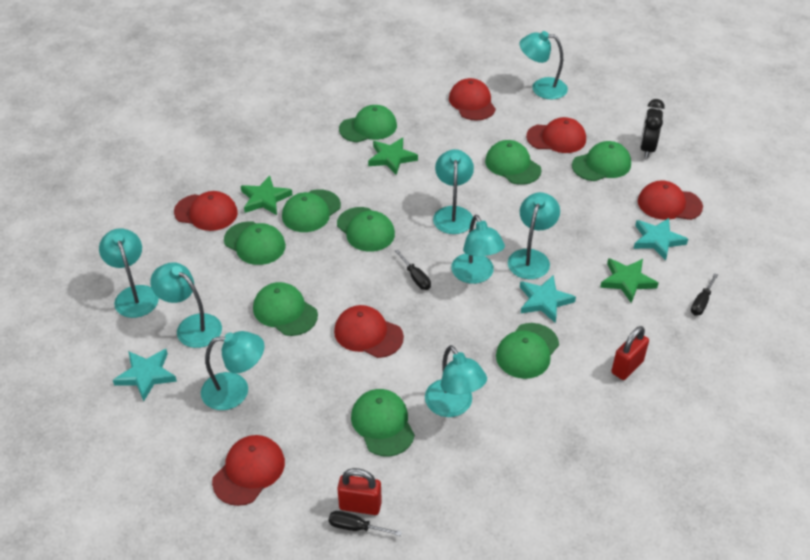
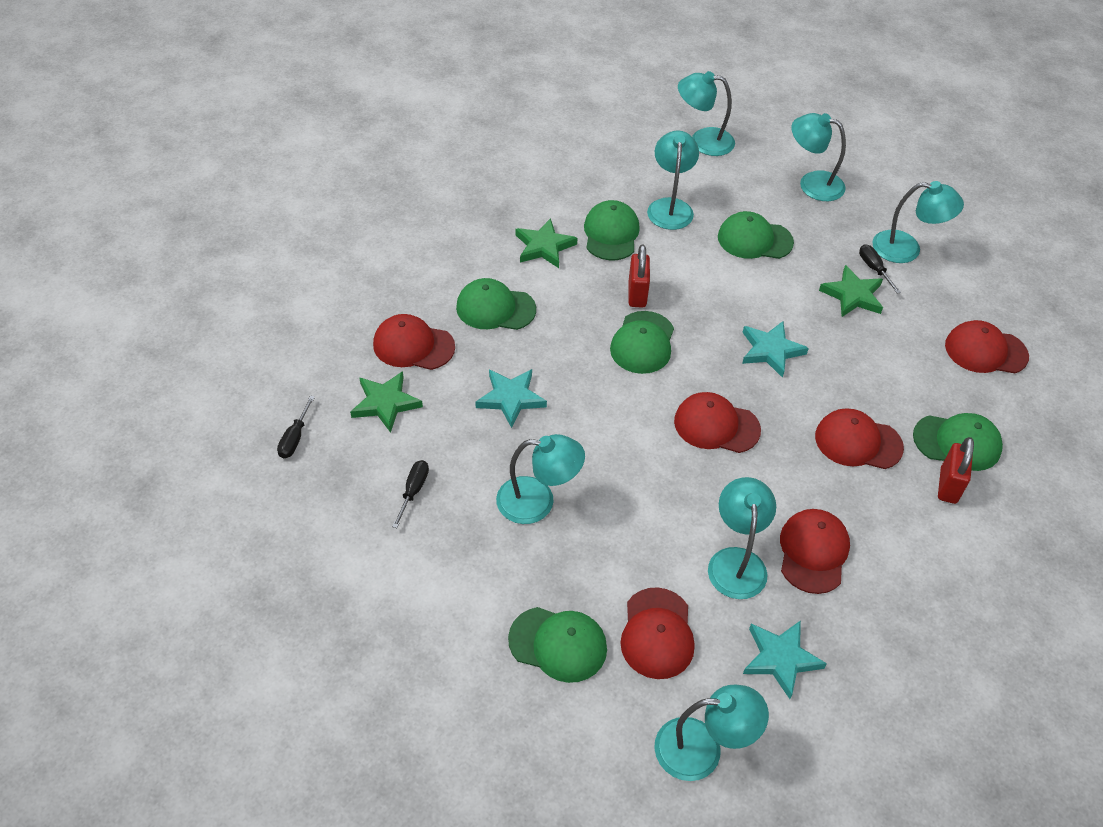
black clock: 1 -> 0
green cap: 9 -> 6
turquoise lamp: 8 -> 7

